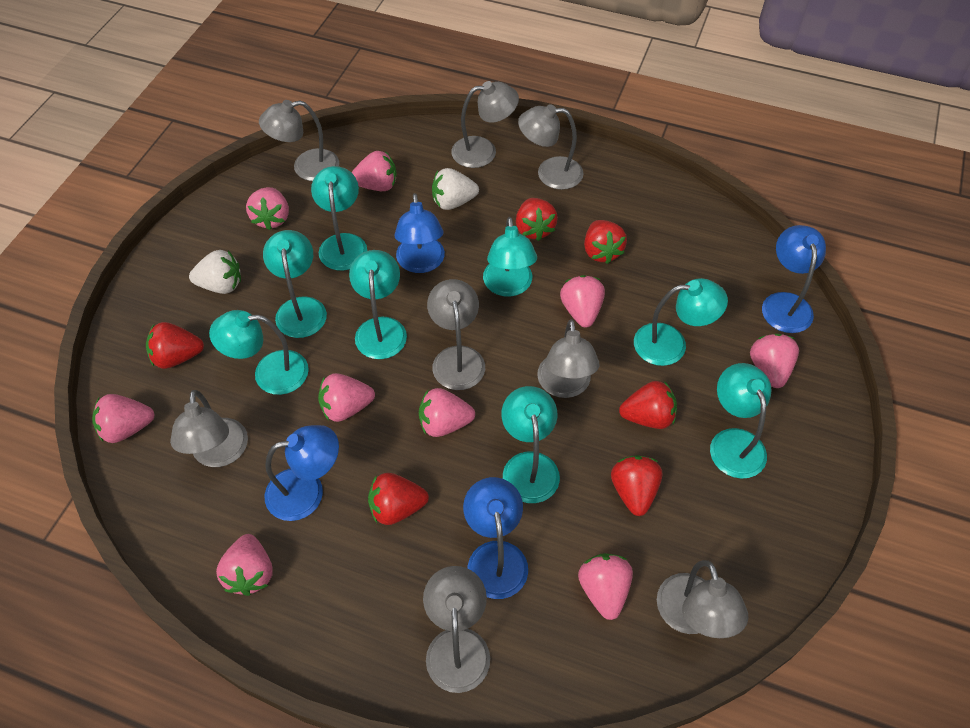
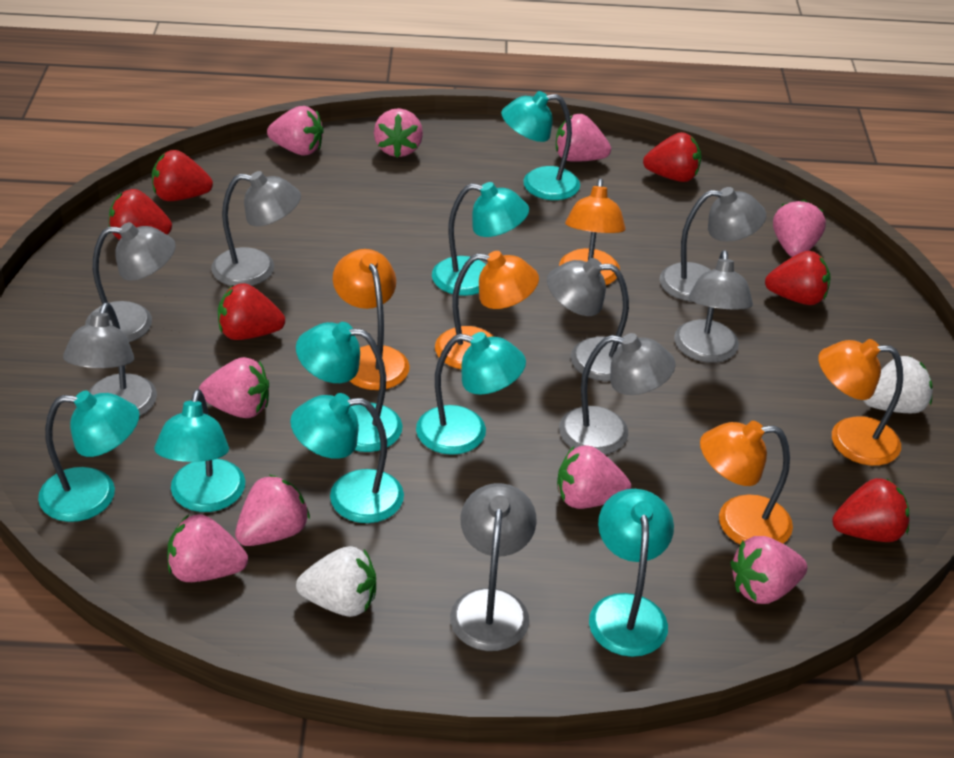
blue lamp: 4 -> 0
orange lamp: 0 -> 5

